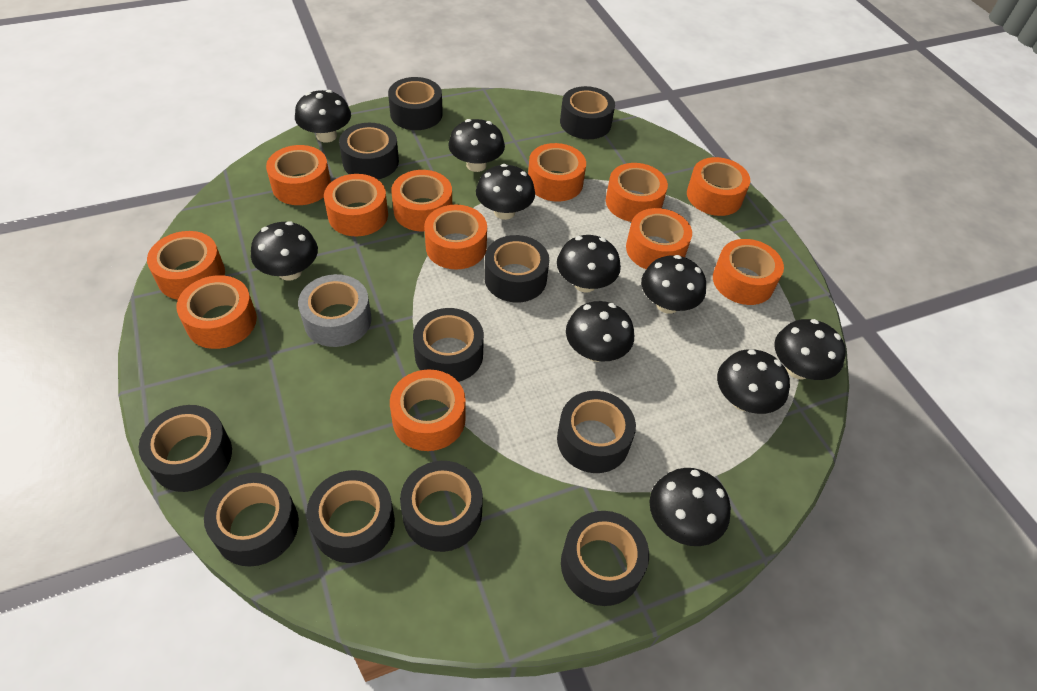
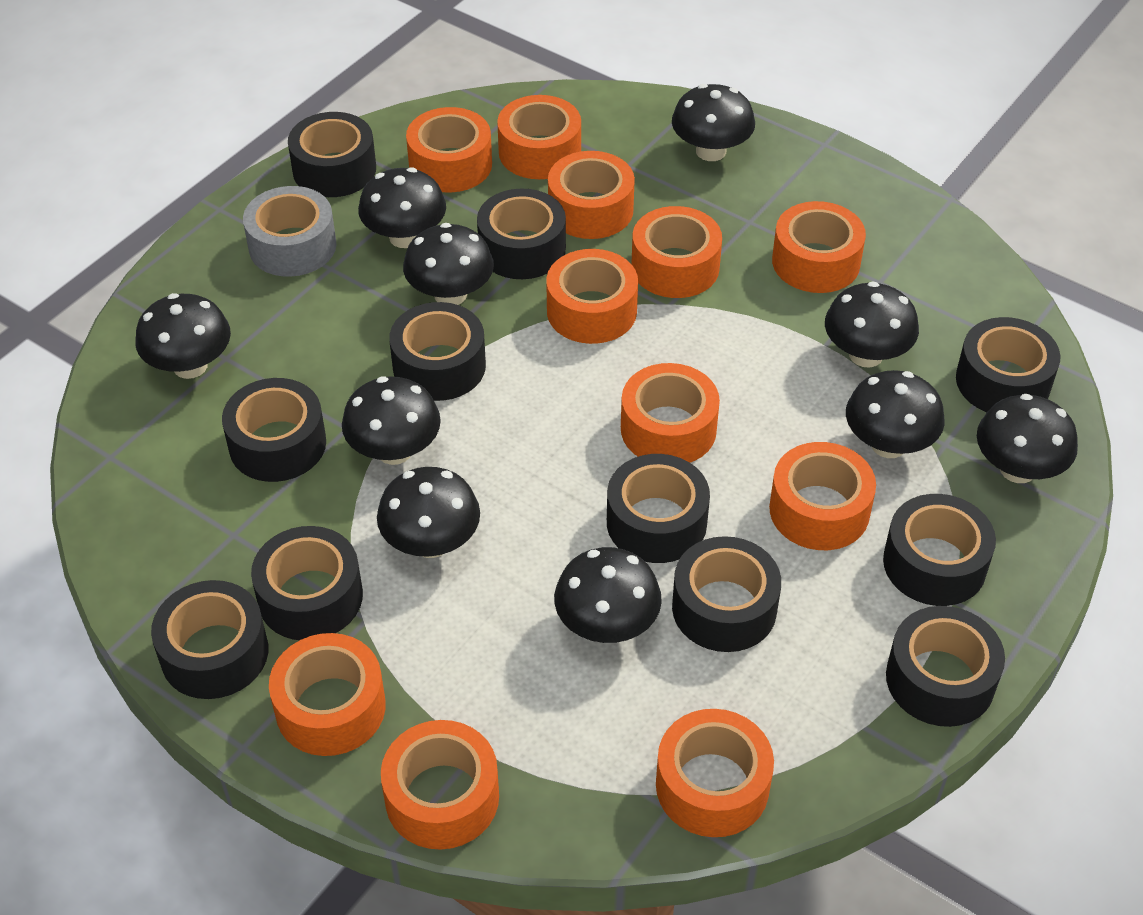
orange tape: 12 -> 11

